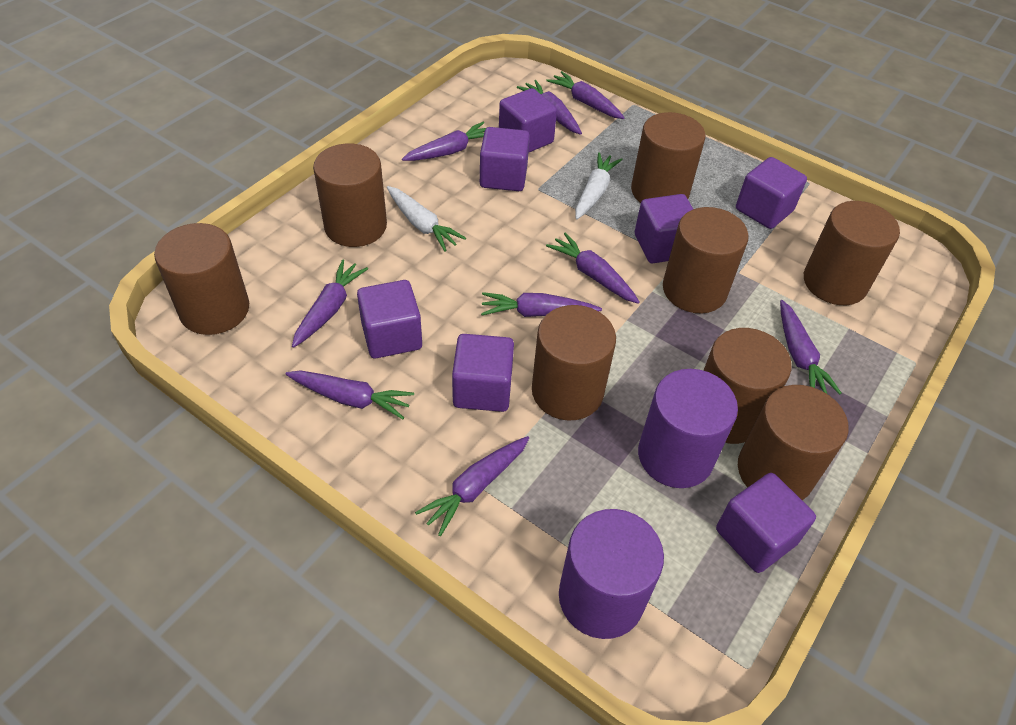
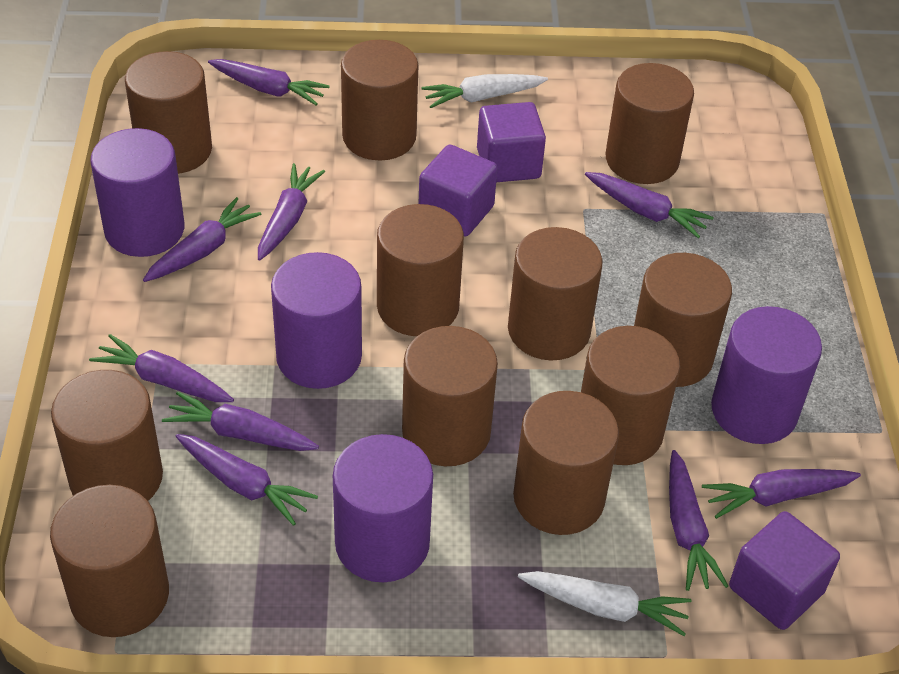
brown cylinder: 8 -> 11
purple cube: 7 -> 3
purple cylinder: 2 -> 4

